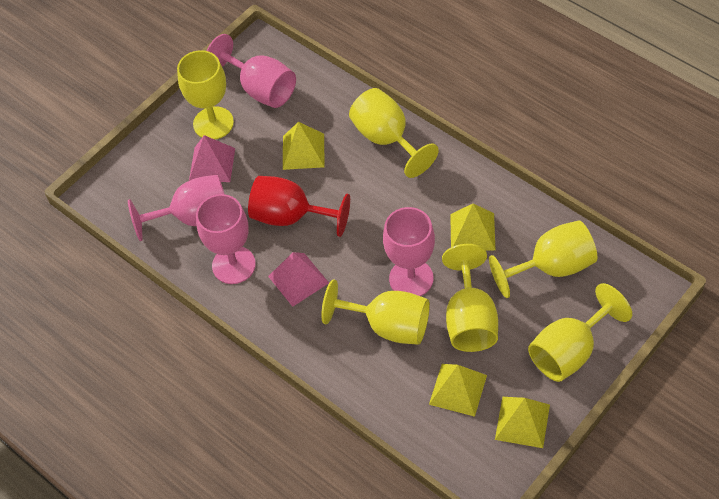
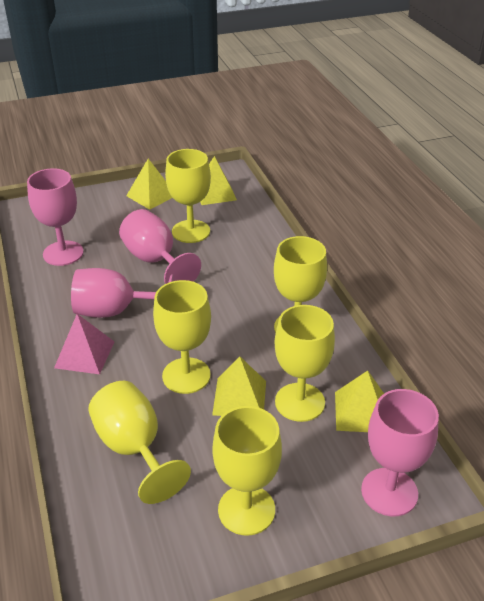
pink pyramid: 2 -> 1
red goblet: 1 -> 0

